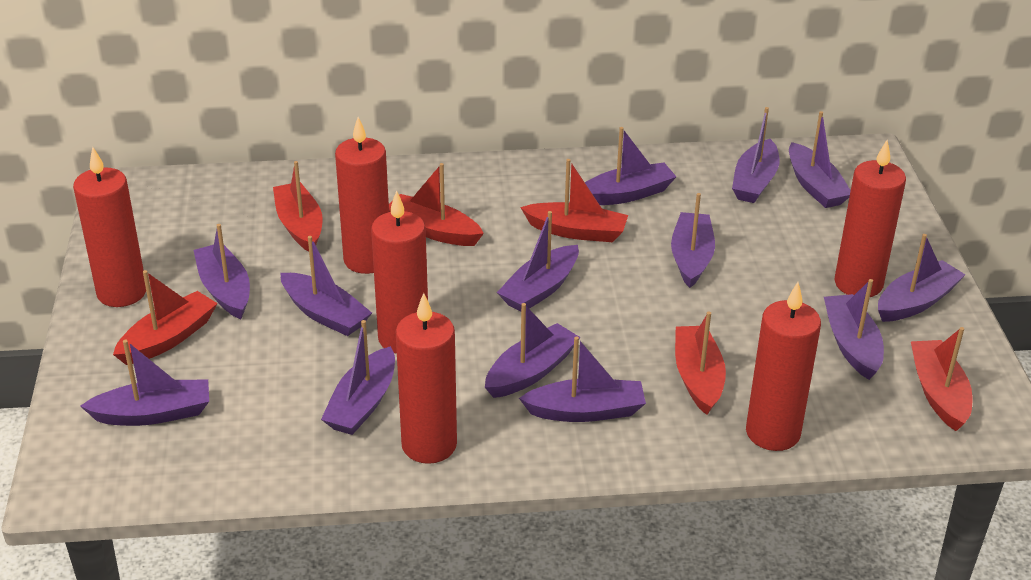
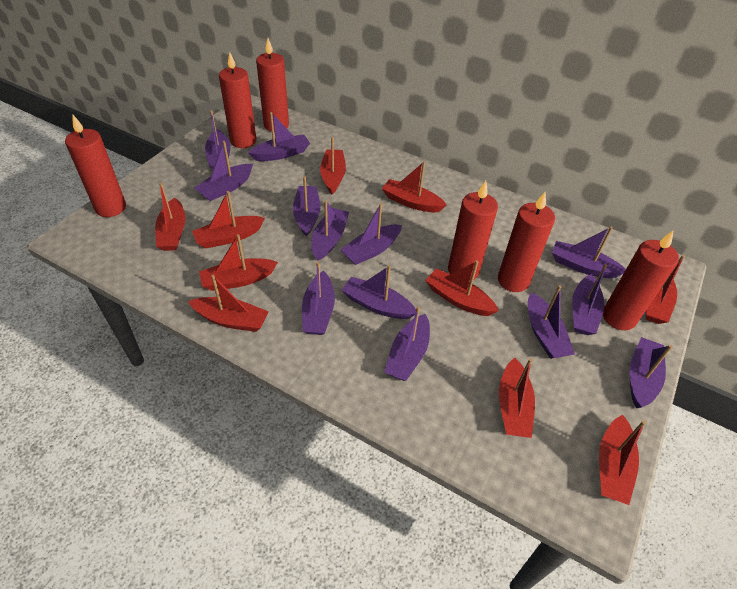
red boat: 6 -> 10

